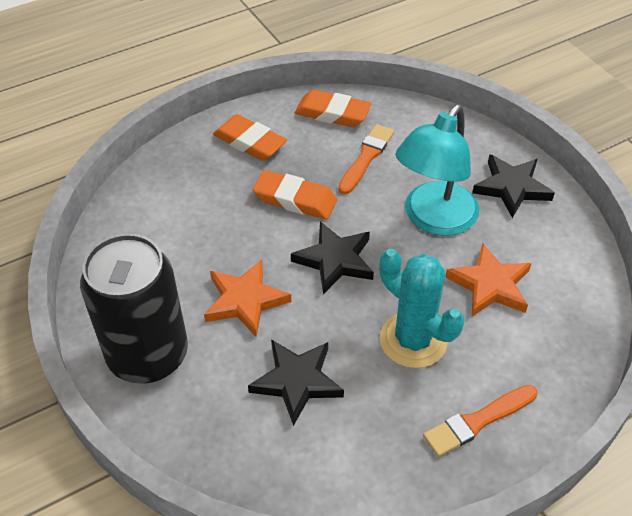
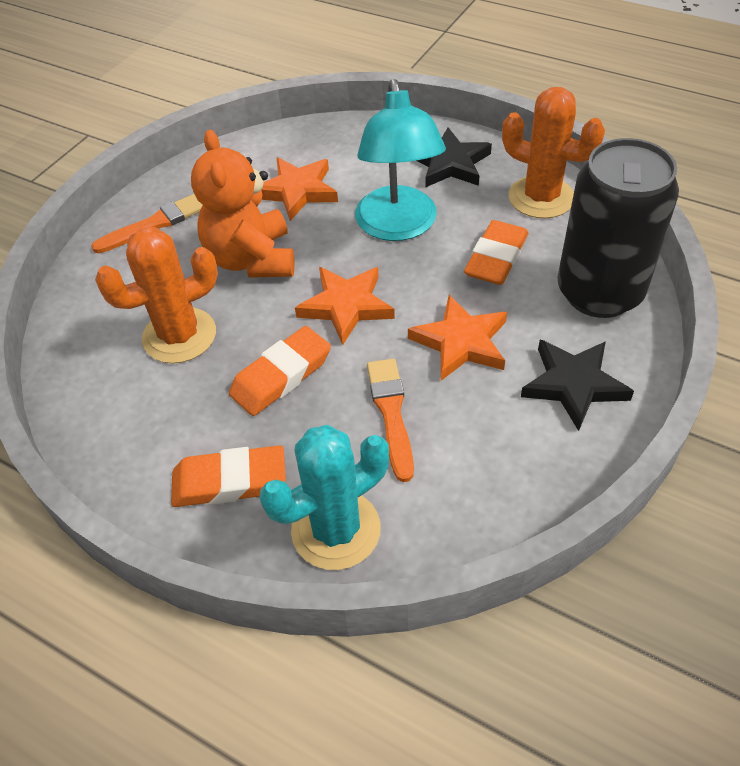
black star: 3 -> 2
orange cactus: 0 -> 2
orange star: 2 -> 3
orange teddy bear: 0 -> 1

